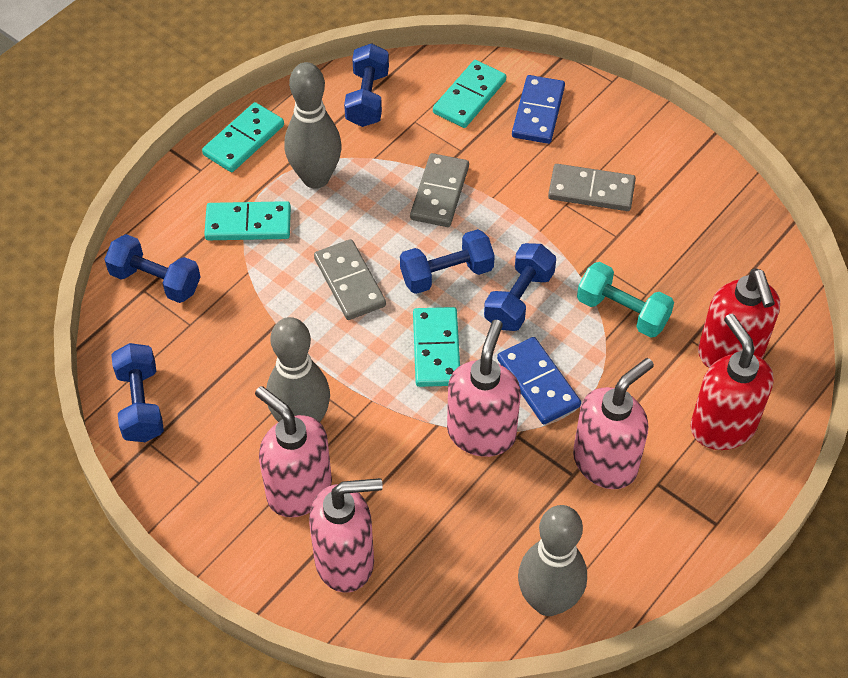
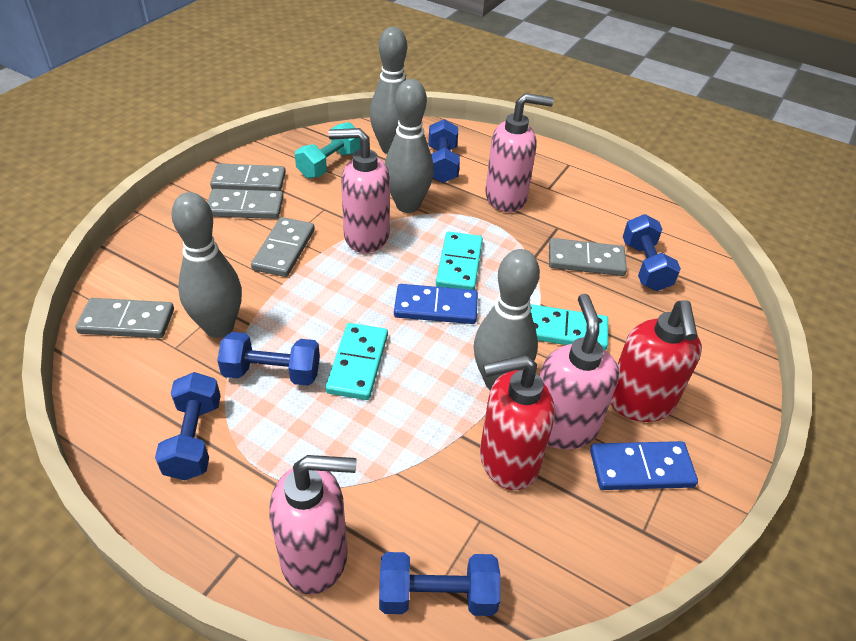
grey bowling pin: 3 -> 4
grey domino: 3 -> 5
turquoise domino: 4 -> 3

